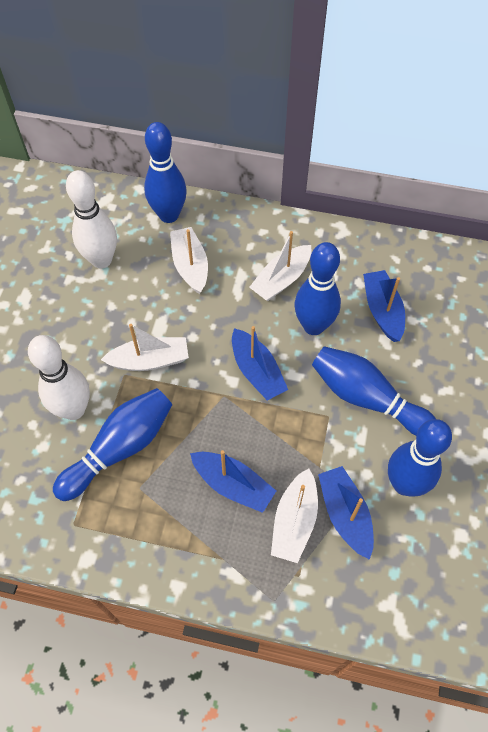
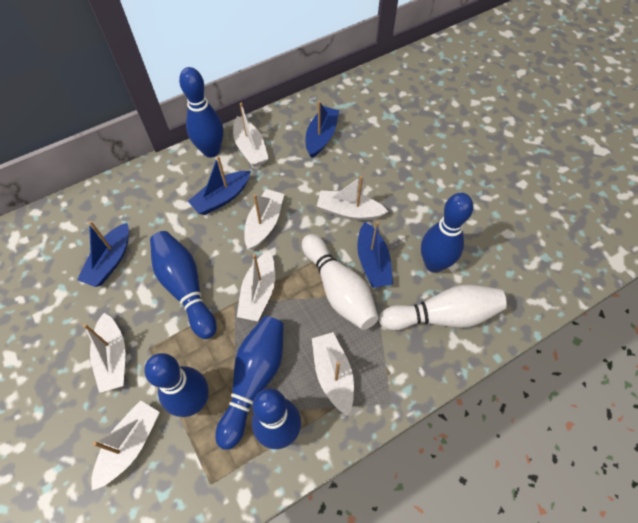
blue bowling pin: 5 -> 6
white boat: 4 -> 7

